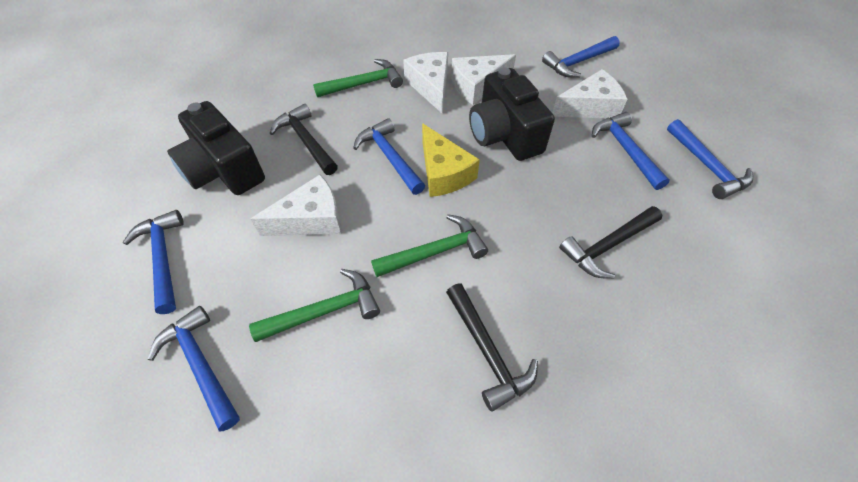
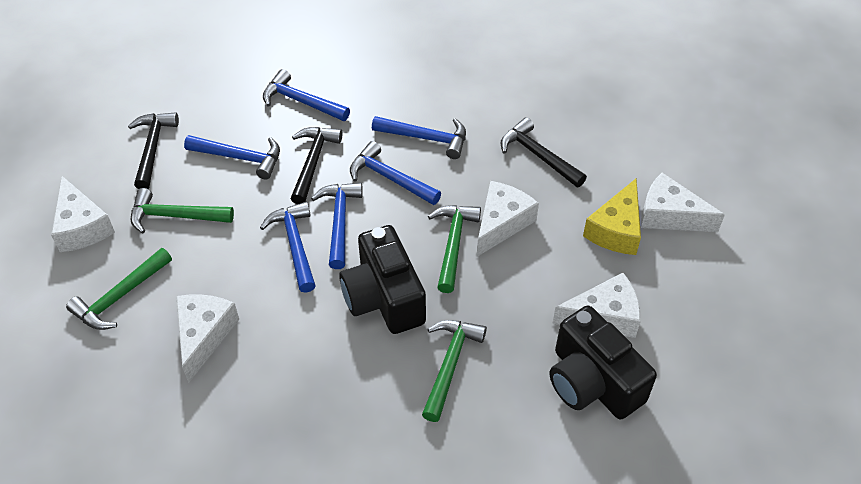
green hammer: 3 -> 4
white cheese: 4 -> 5

